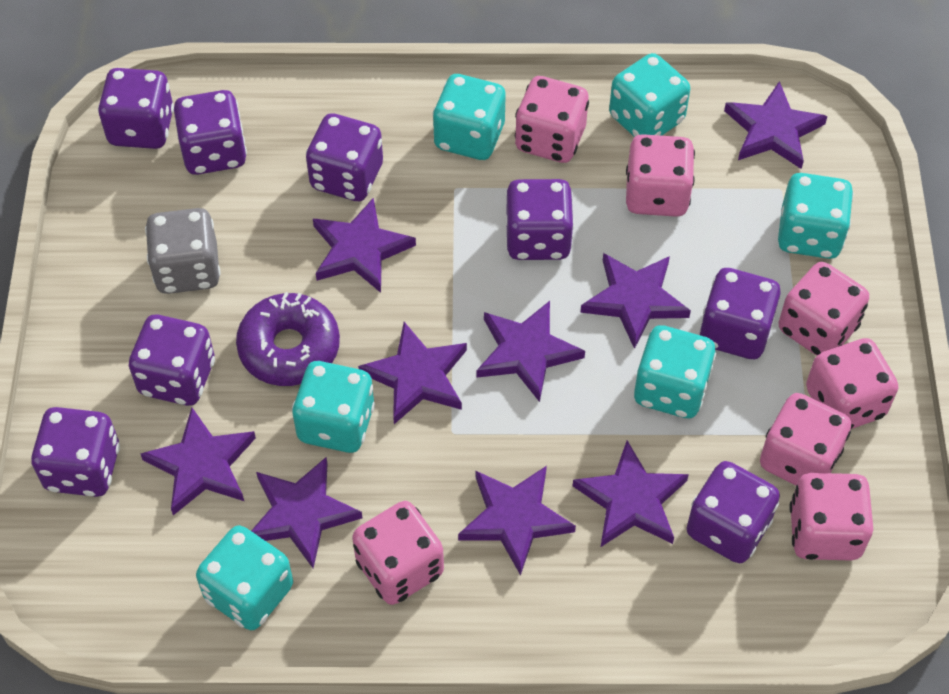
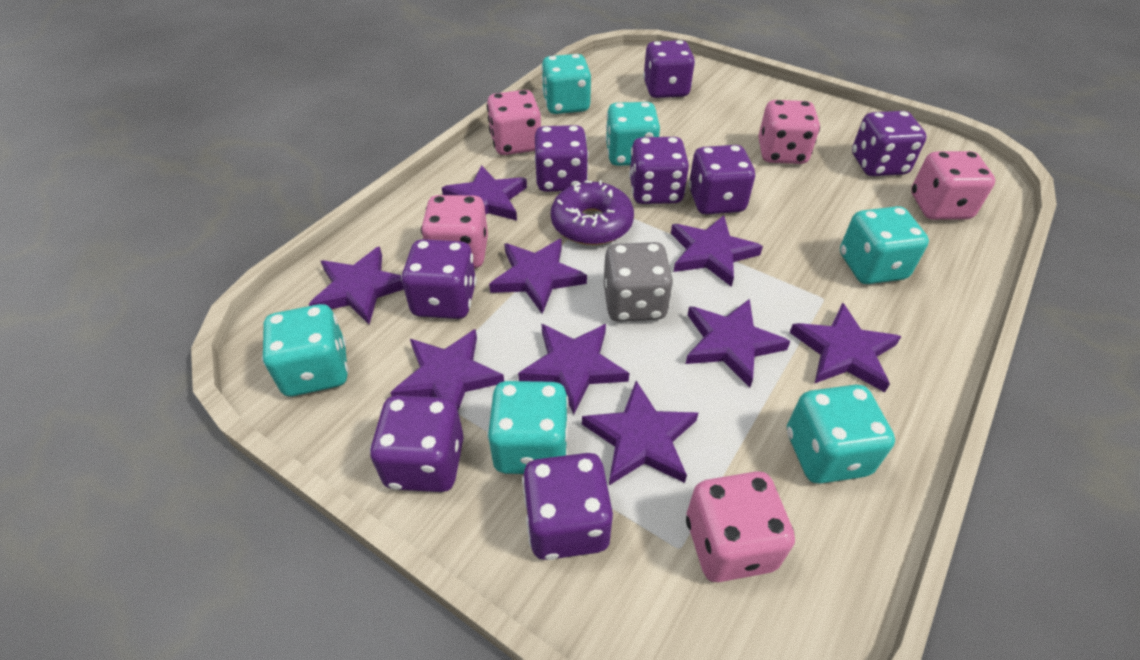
pink dice: 7 -> 5

